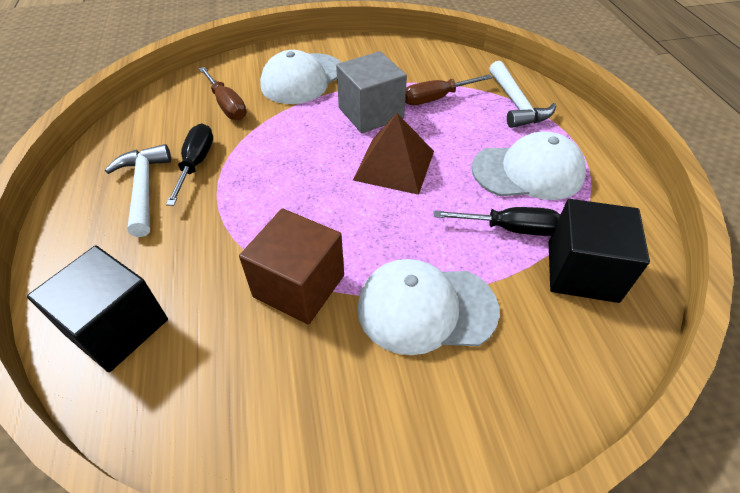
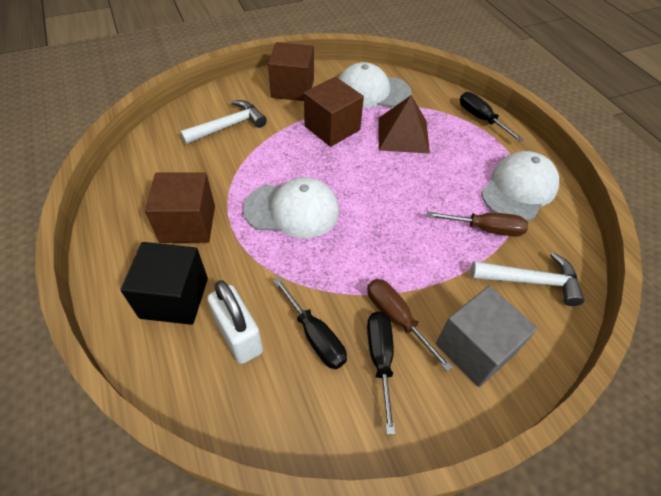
black cube: 2 -> 1
black screwdriver: 2 -> 3
brown cube: 1 -> 3
white padlock: 0 -> 1

